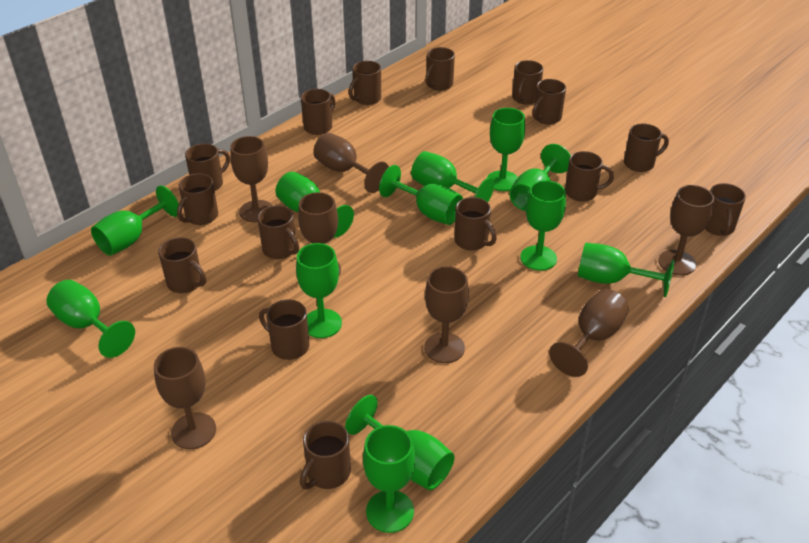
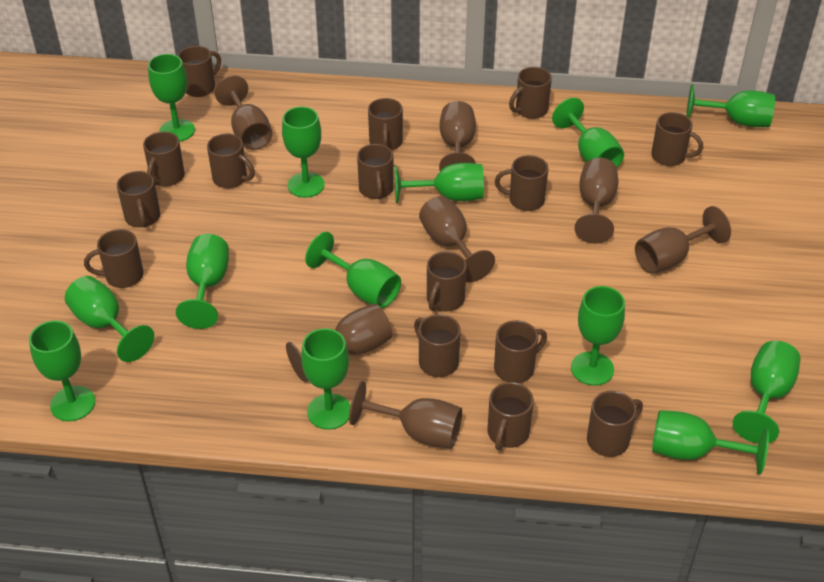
green goblet: 12 -> 13

